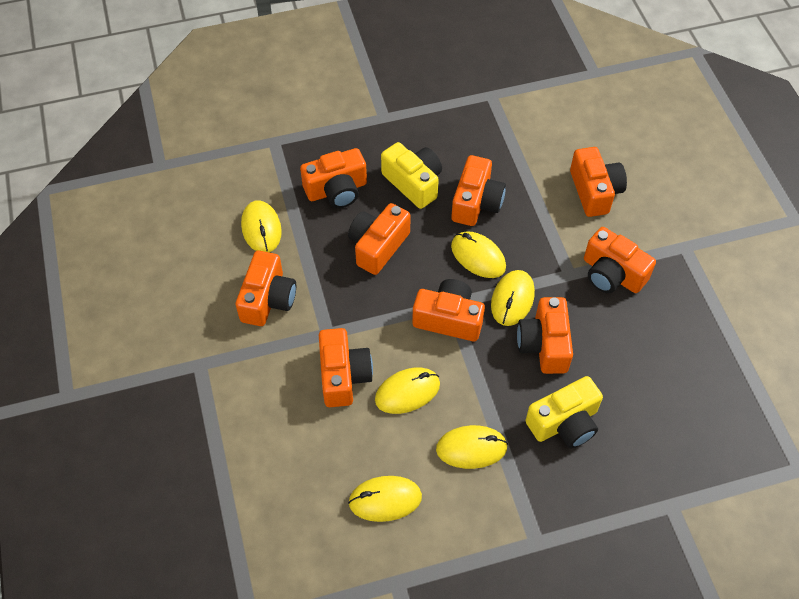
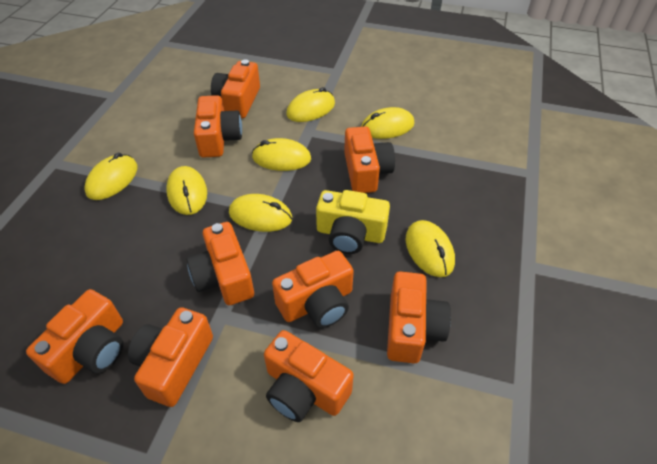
yellow camera: 2 -> 1
yellow mouse: 6 -> 7

